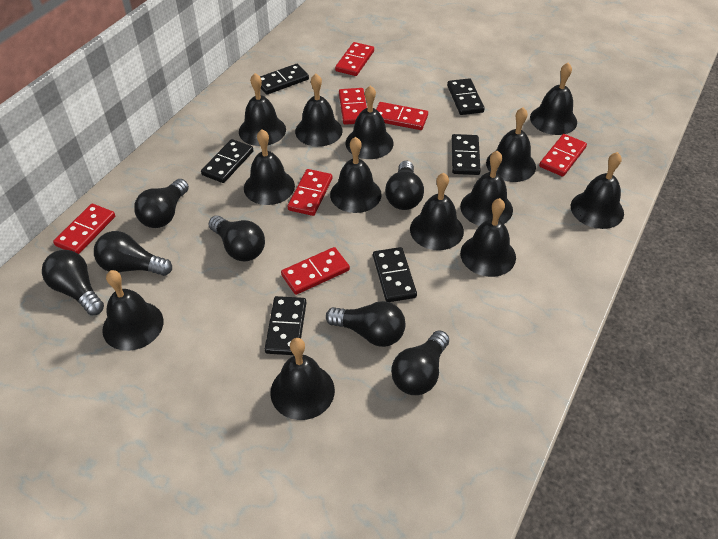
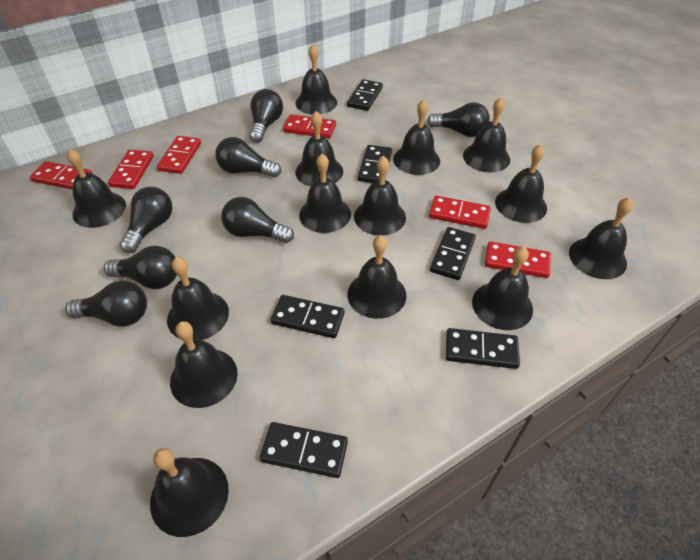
black bell: 13 -> 14
red domino: 7 -> 6

